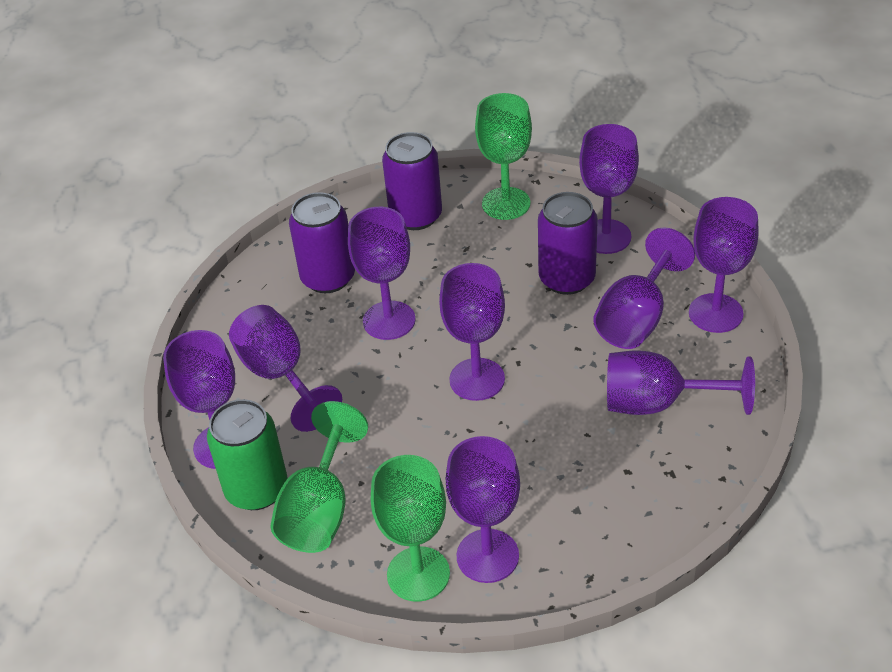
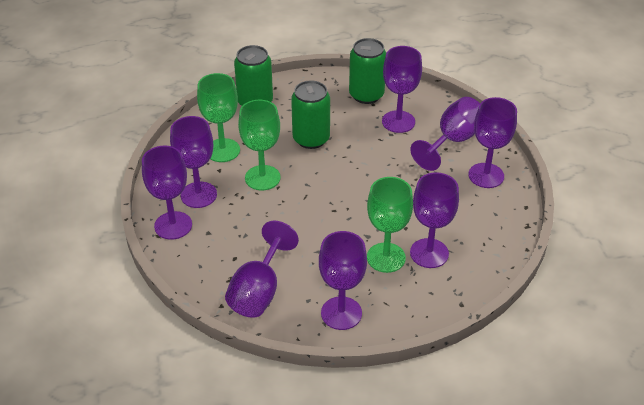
green can: 1 -> 3
purple can: 3 -> 0
purple goblet: 9 -> 8

